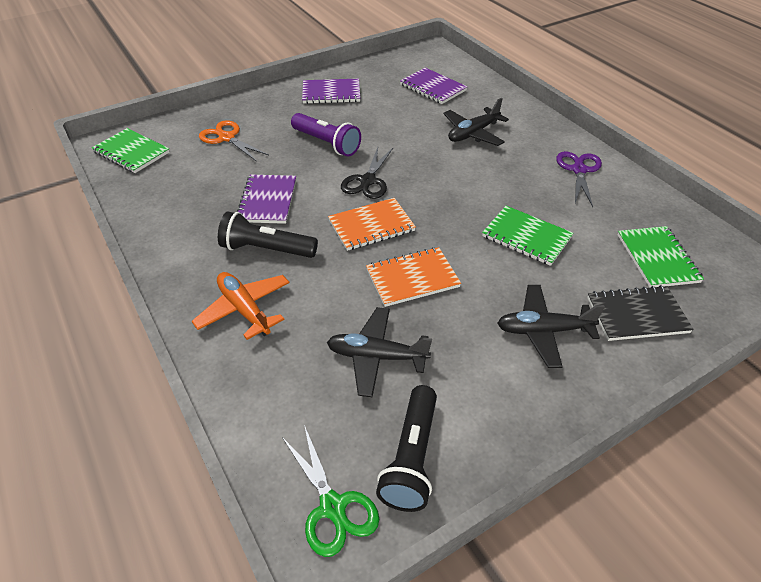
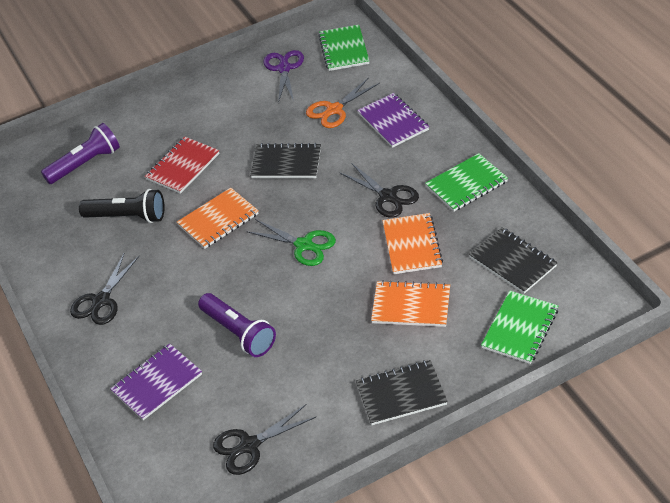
black flashlight: 2 -> 1
black notebook: 1 -> 3
black plane: 3 -> 0
black scissors: 1 -> 3
orange notebook: 2 -> 3
orange plane: 1 -> 0
purple flashlight: 1 -> 2
purple notebook: 3 -> 2
red notebook: 0 -> 1

